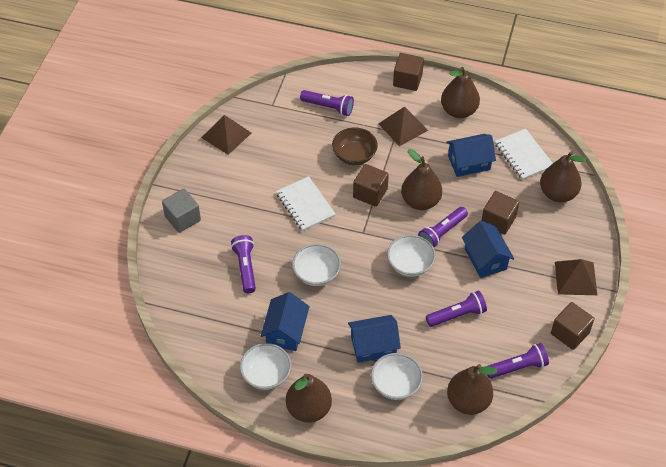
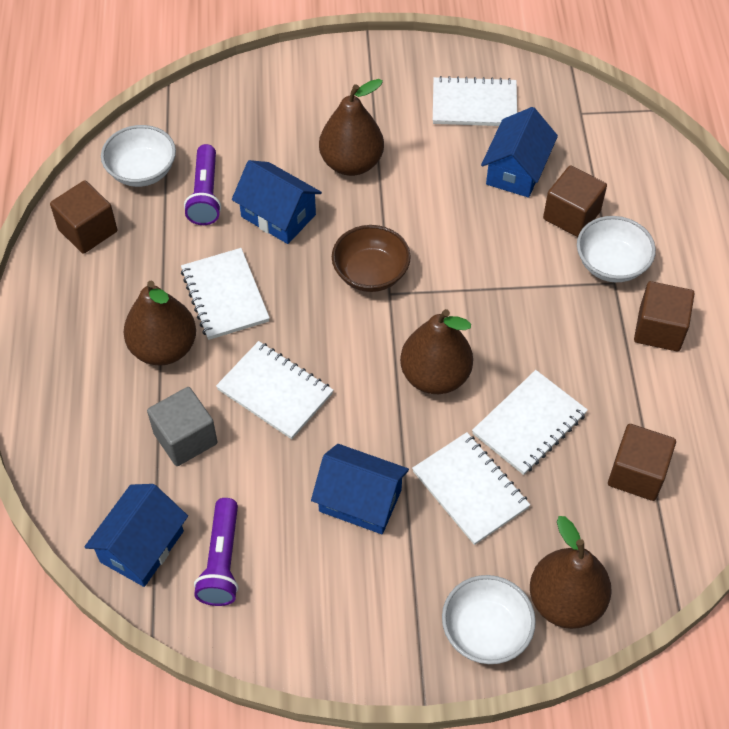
brown pear: 5 -> 4
brown pyramid: 3 -> 0
purple flashlight: 5 -> 2
white bowl: 4 -> 3
white notebook: 2 -> 5

